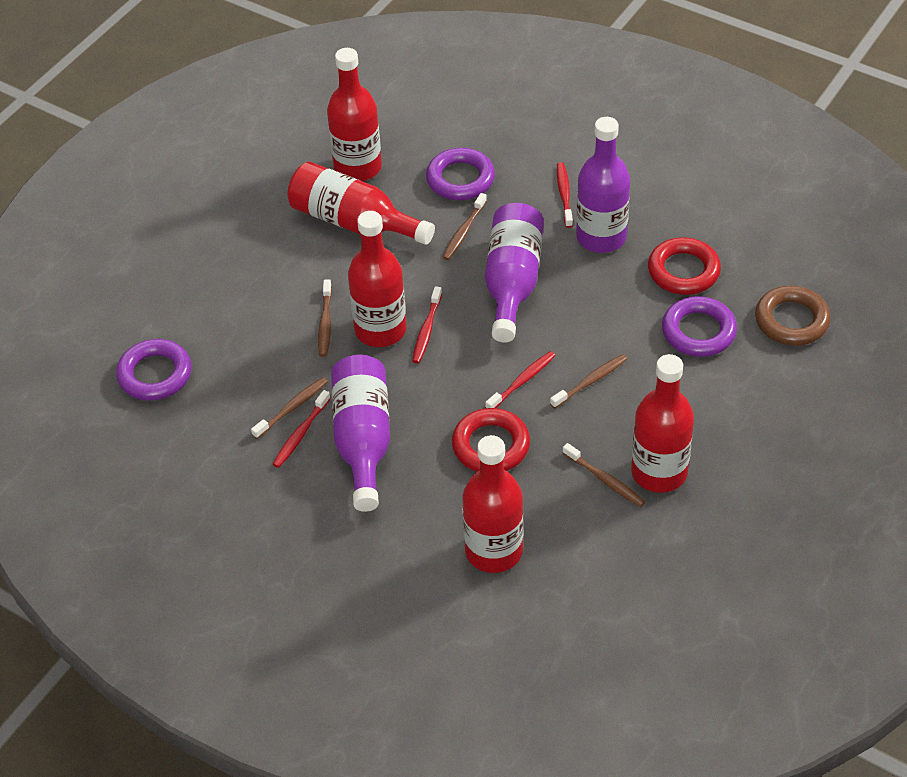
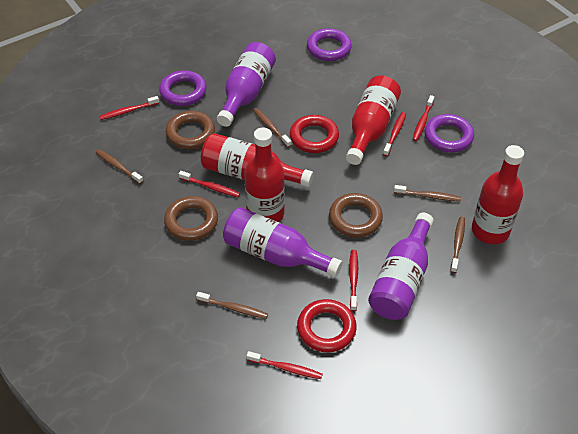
brown ring: 1 -> 3
red bottle: 5 -> 4
red toothbrush: 4 -> 6

